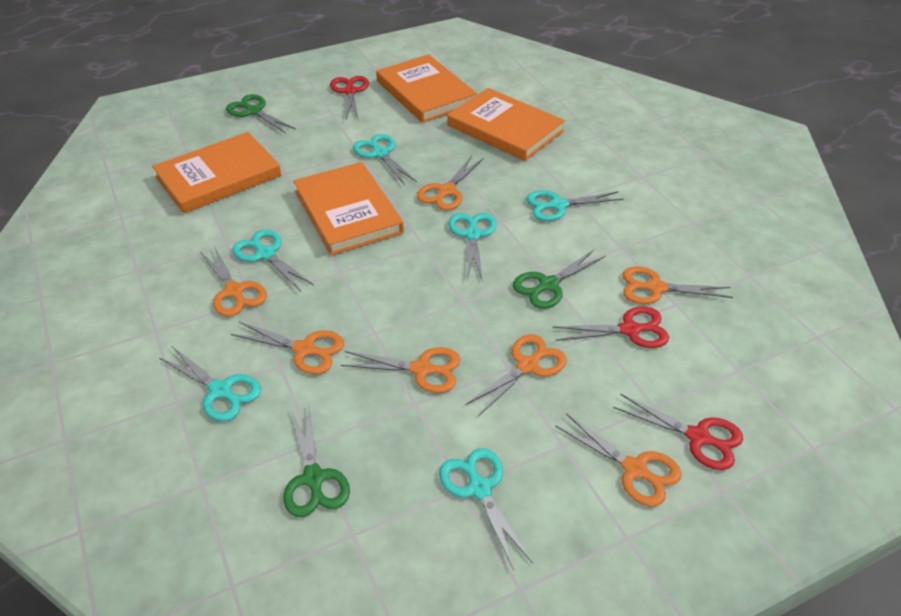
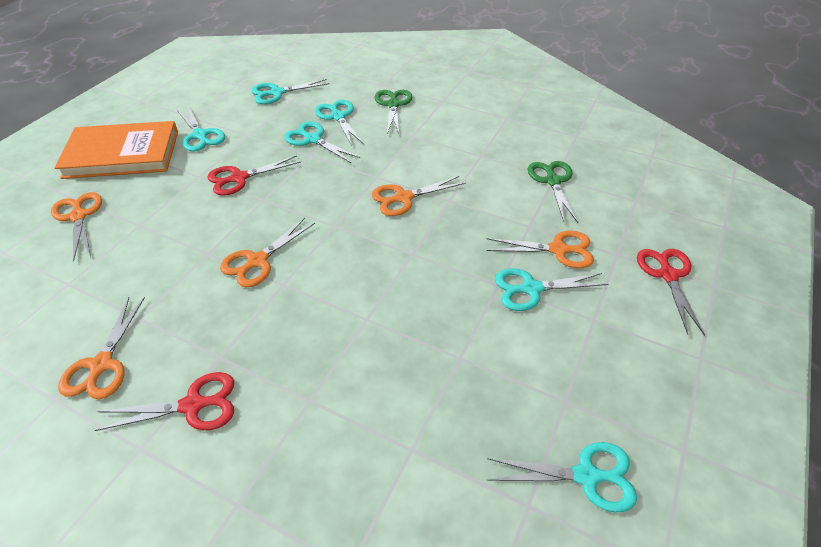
green scissors: 3 -> 2
orange book: 4 -> 1
orange scissors: 7 -> 5

